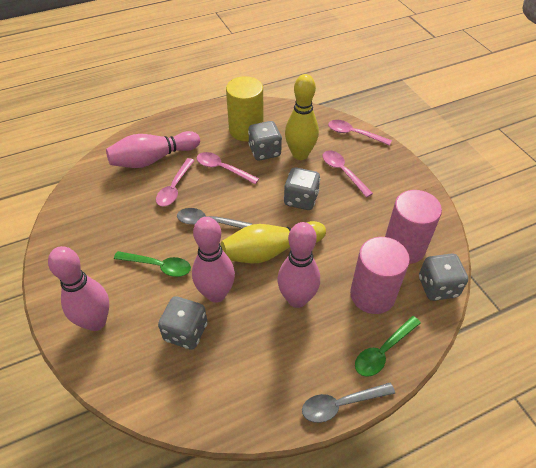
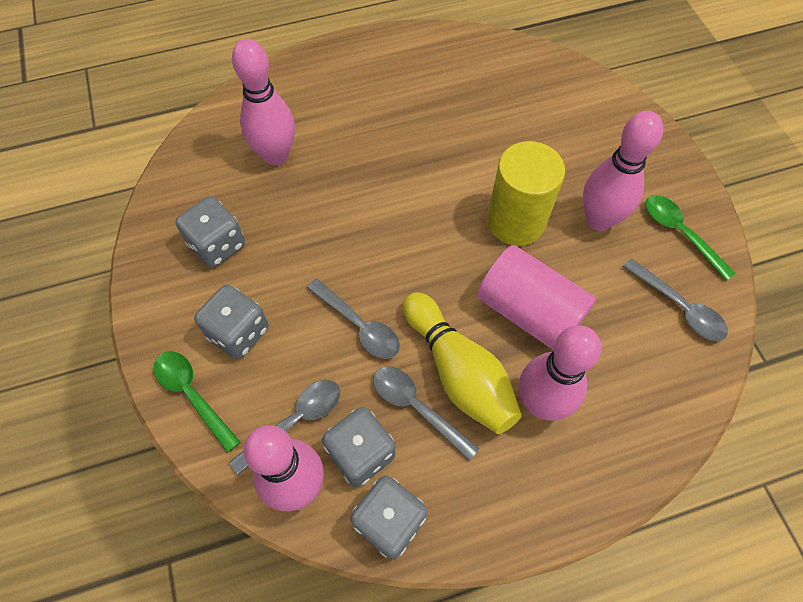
grey spoon: 2 -> 4
pink cylinder: 2 -> 1
pink spoon: 4 -> 0
yellow bowling pin: 2 -> 1

